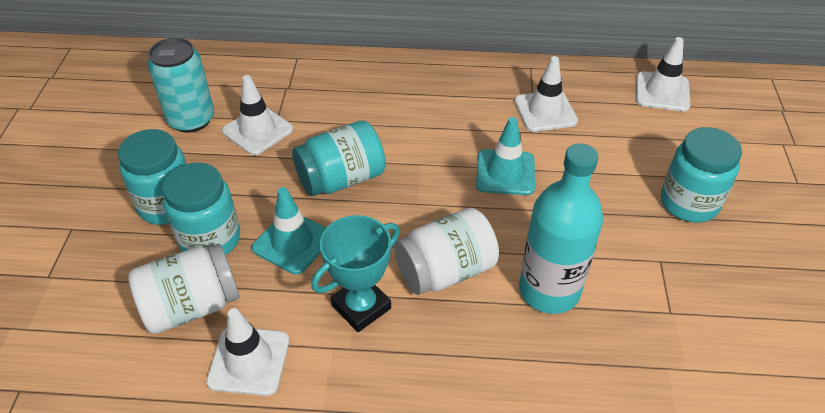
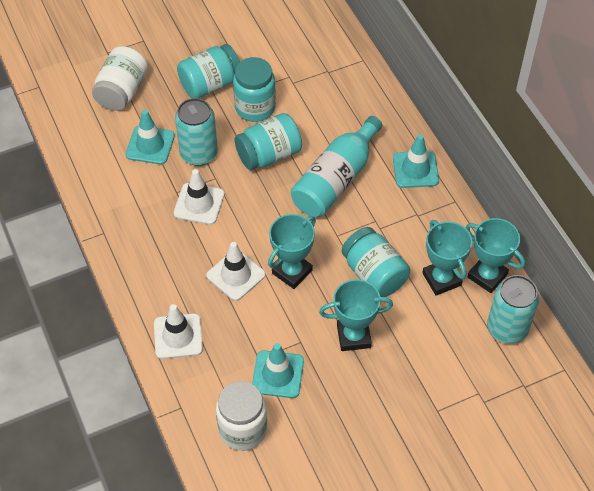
turquoise can: 1 -> 2
turquoise traffic cone: 2 -> 3
turquoise trophy: 1 -> 4
white traffic cone: 4 -> 3

